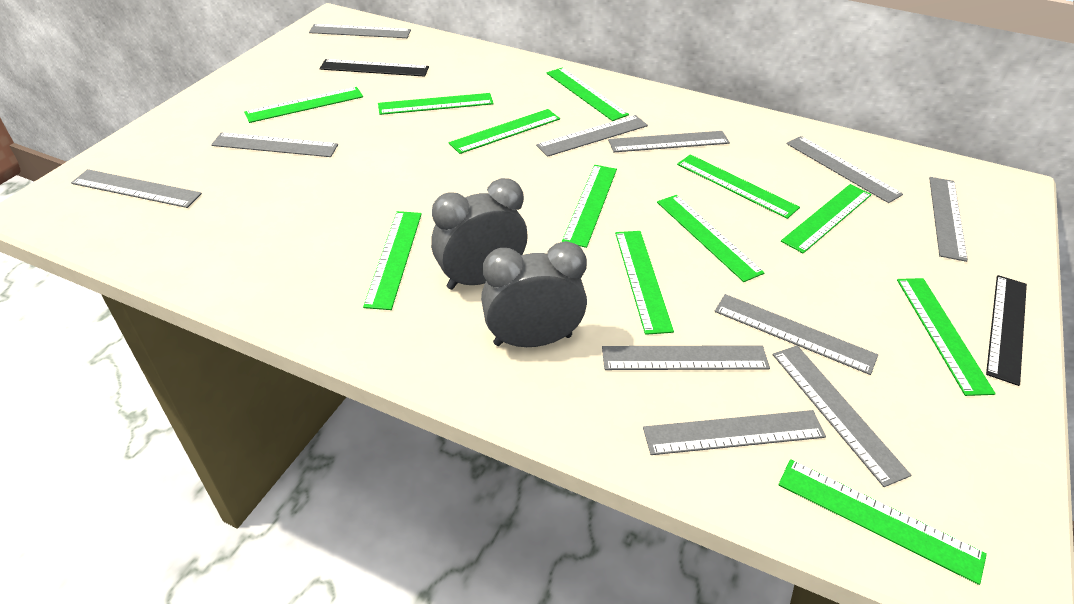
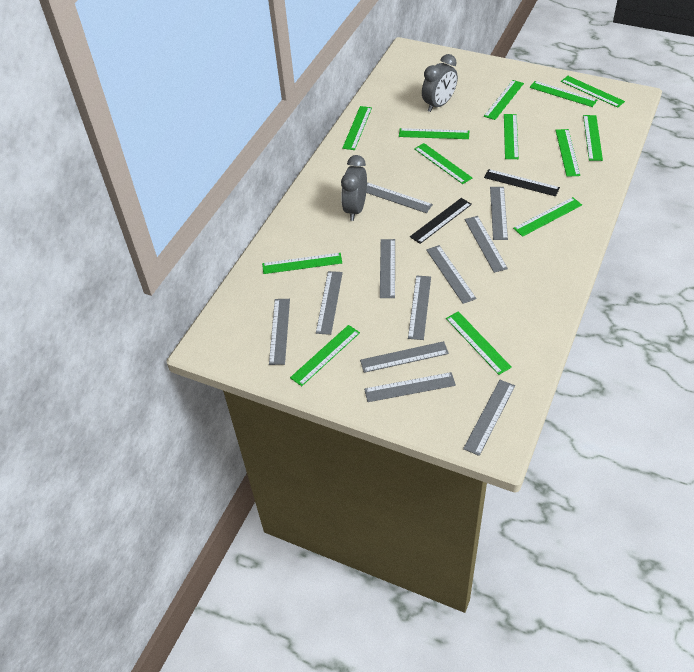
green ruler: 12 -> 13

